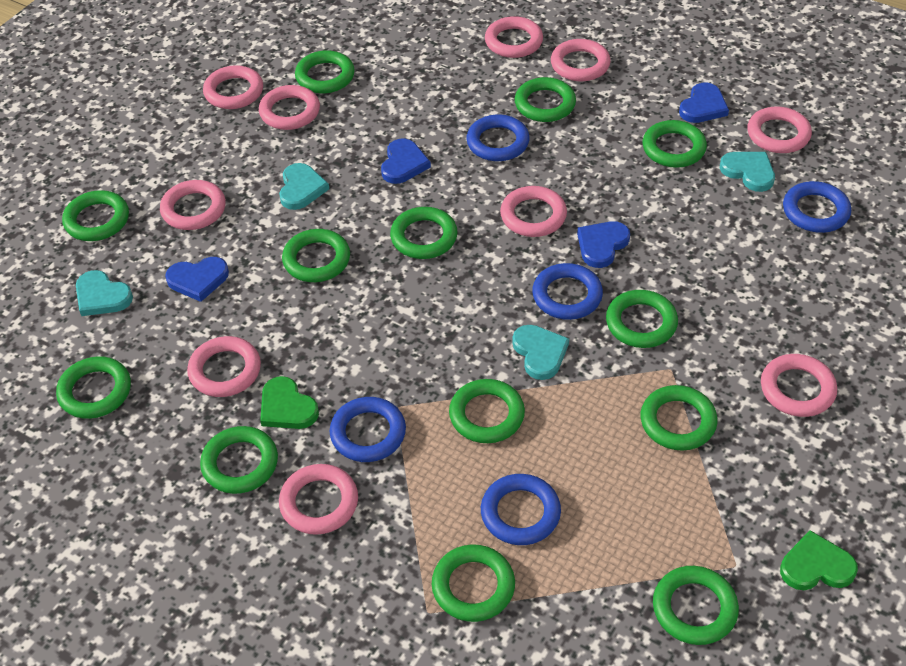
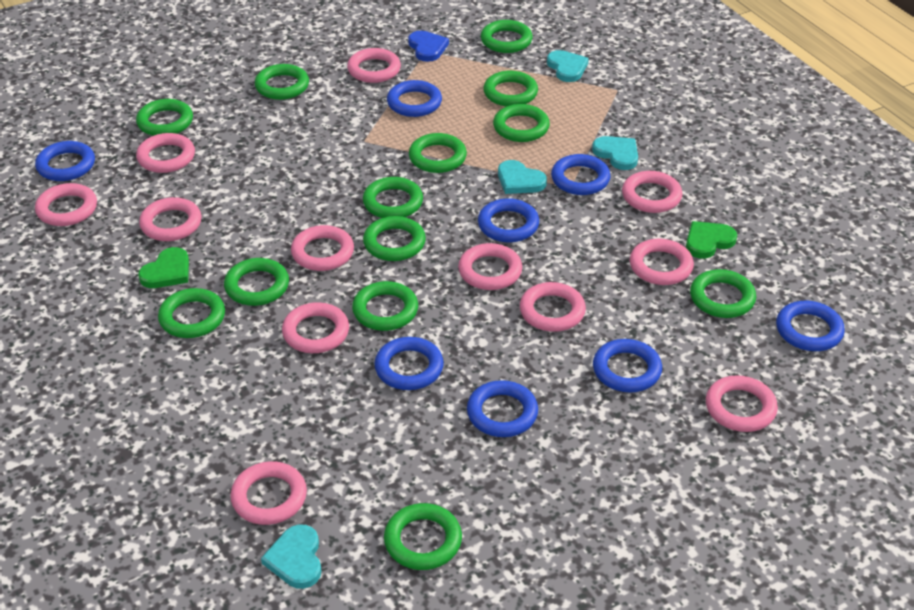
blue heart: 4 -> 1
blue ring: 5 -> 8
pink ring: 10 -> 12

